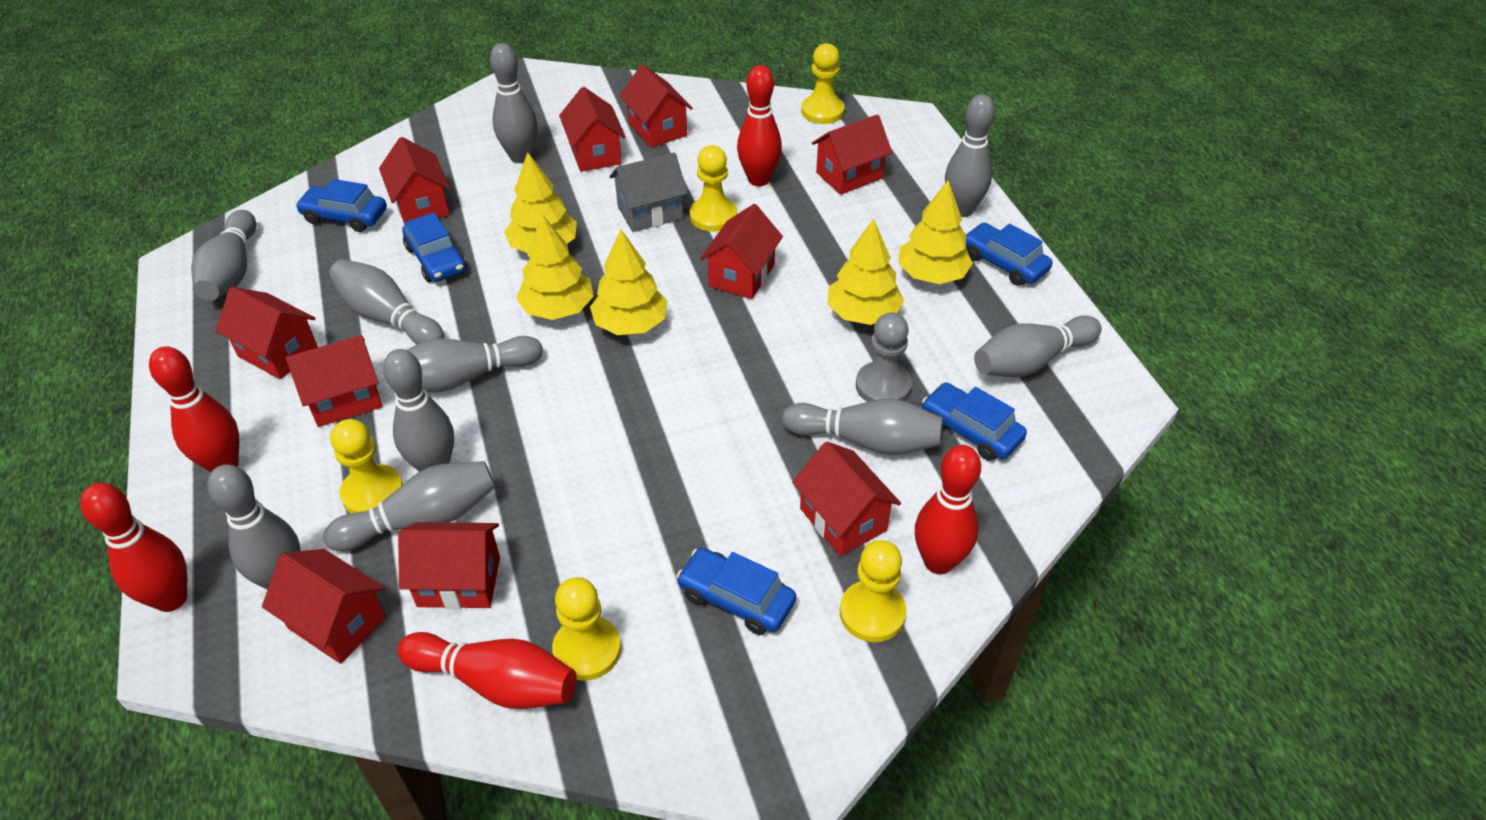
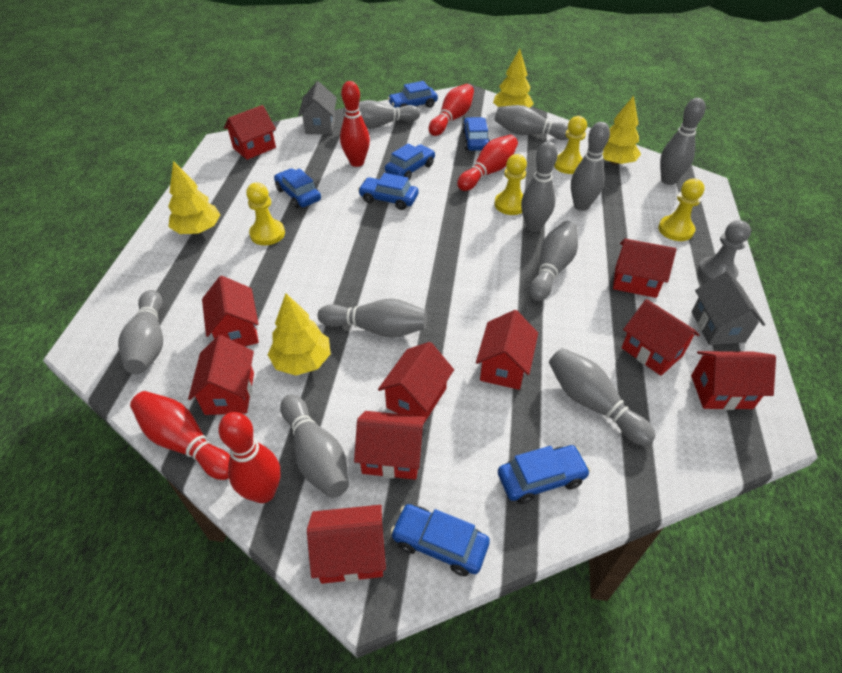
blue car: 5 -> 7
grey house: 1 -> 2
yellow pawn: 5 -> 4
yellow tree: 5 -> 4

